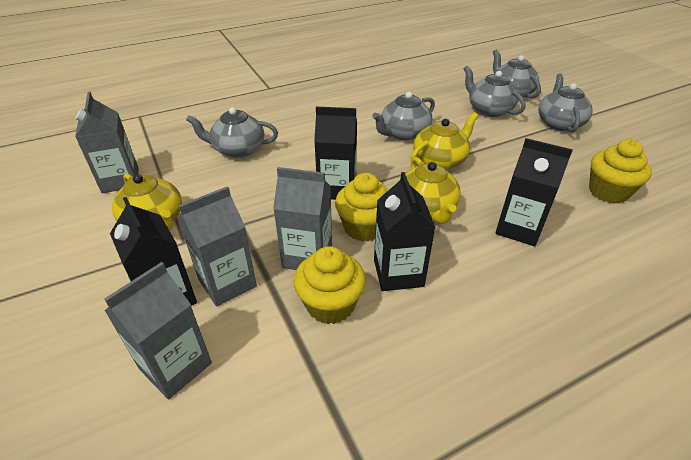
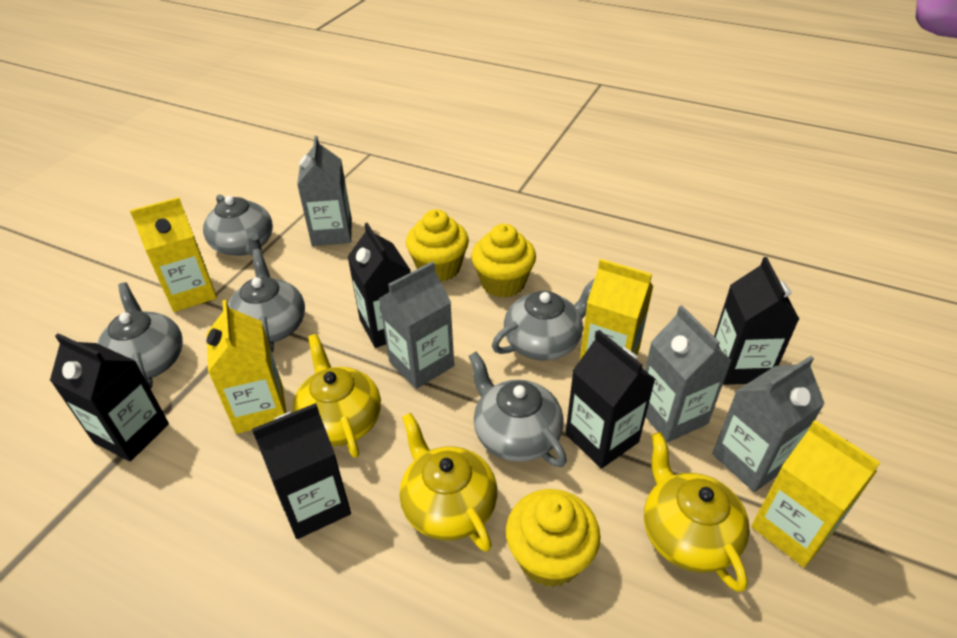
black carton: 4 -> 5
yellow carton: 0 -> 4

